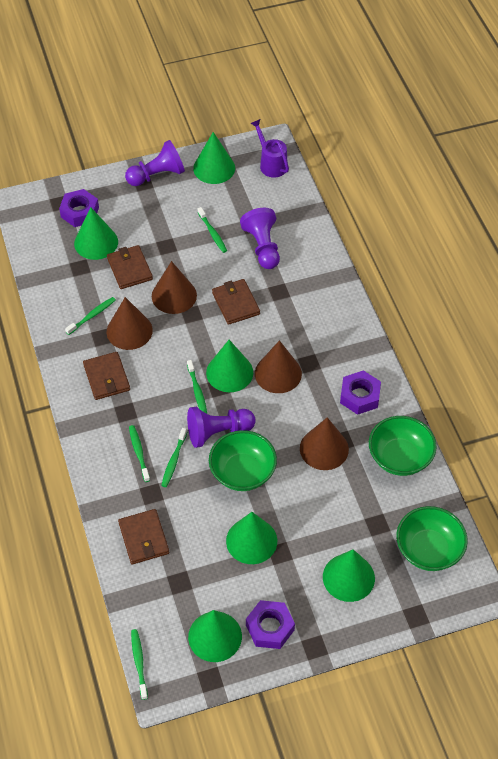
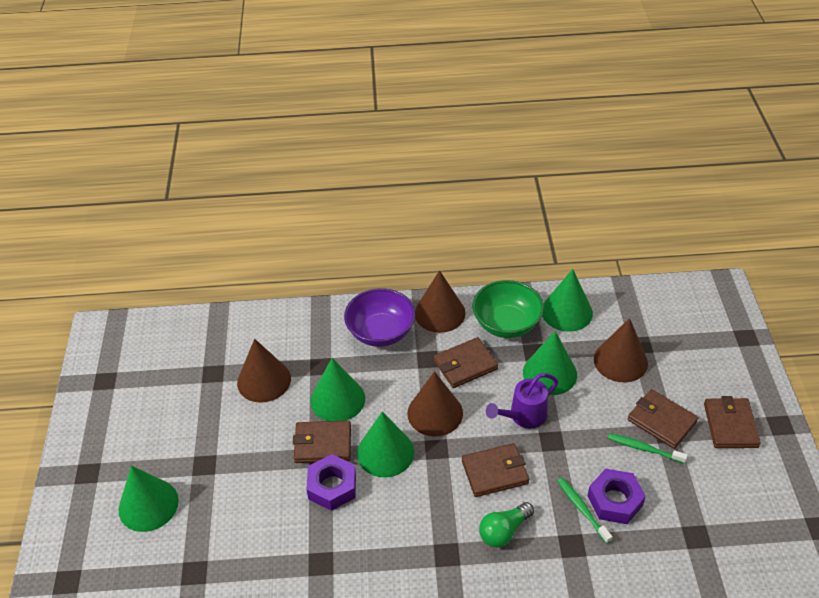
brown wallet: 4 -> 5
green bowl: 3 -> 1
green cone: 6 -> 5
green light bulb: 0 -> 1
green toothbrush: 6 -> 2
purple bowl: 0 -> 1
purple nut: 3 -> 2
purple pawn: 3 -> 0

